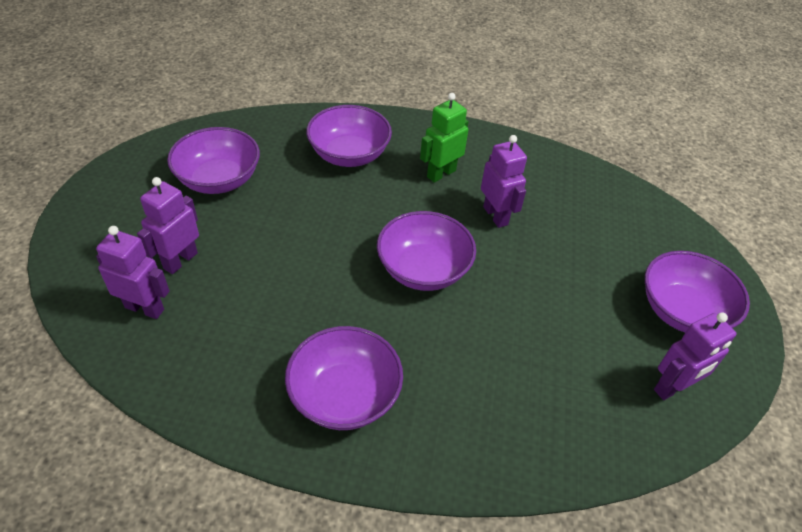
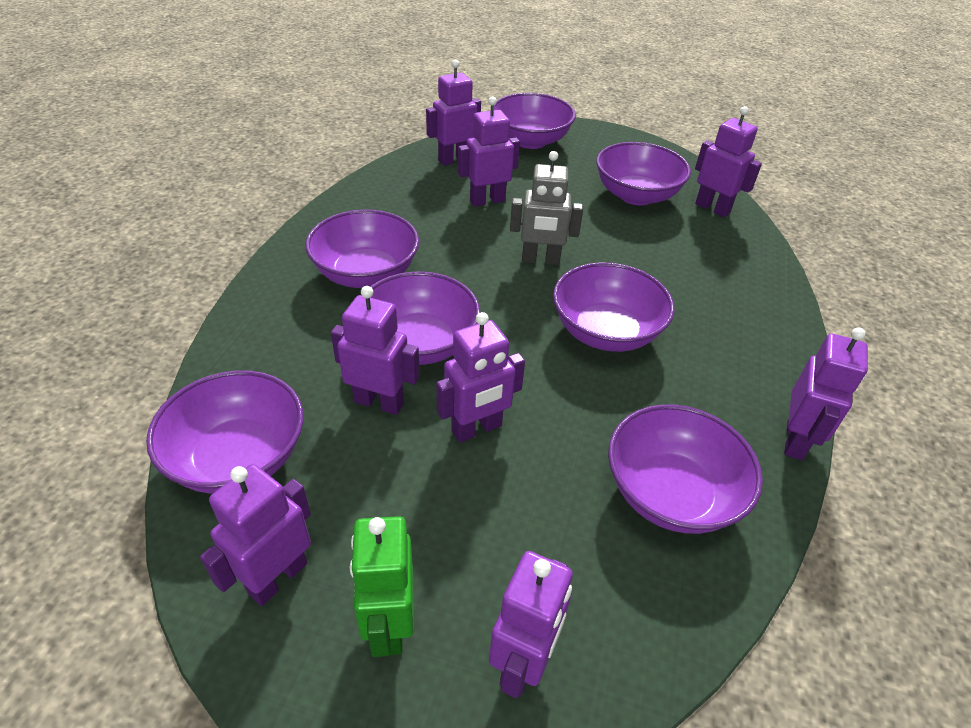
grey robot: 0 -> 1
purple bowl: 5 -> 7
purple robot: 4 -> 8

